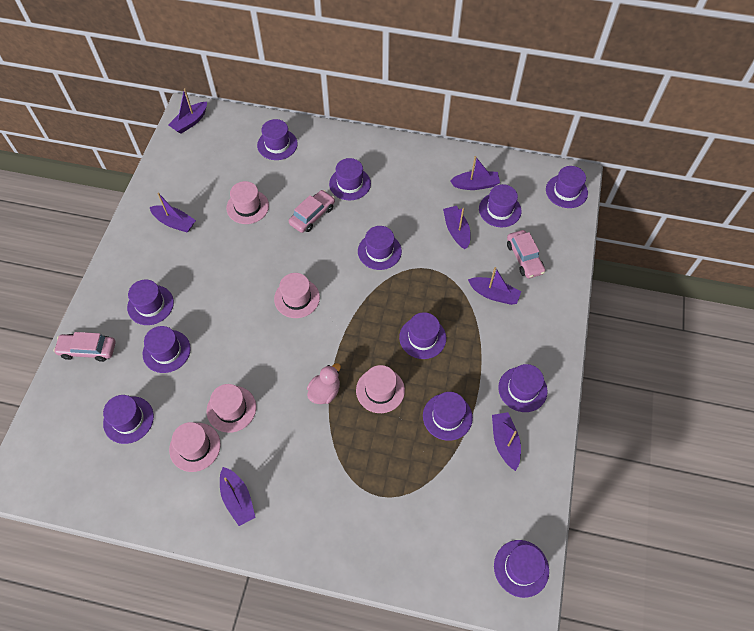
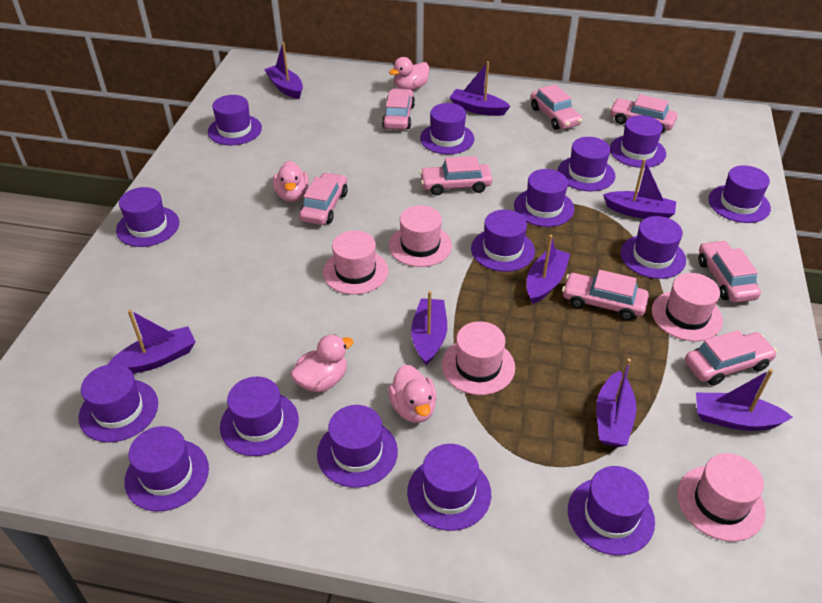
pink car: 3 -> 8
pink duck: 1 -> 4
purple boat: 7 -> 8
purple hat: 12 -> 15

